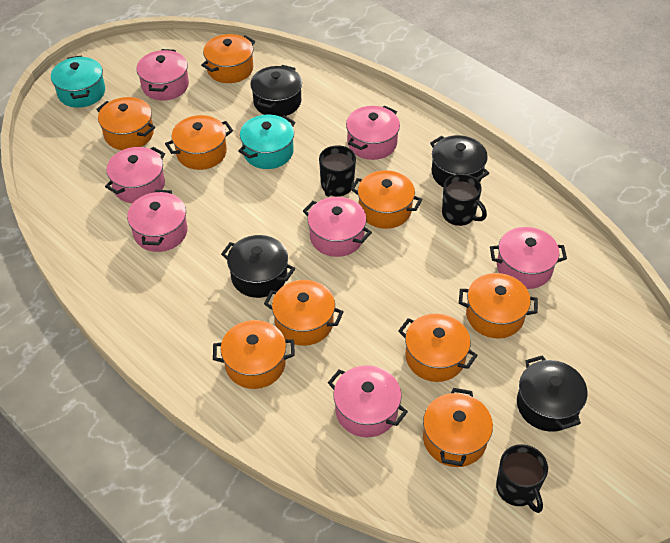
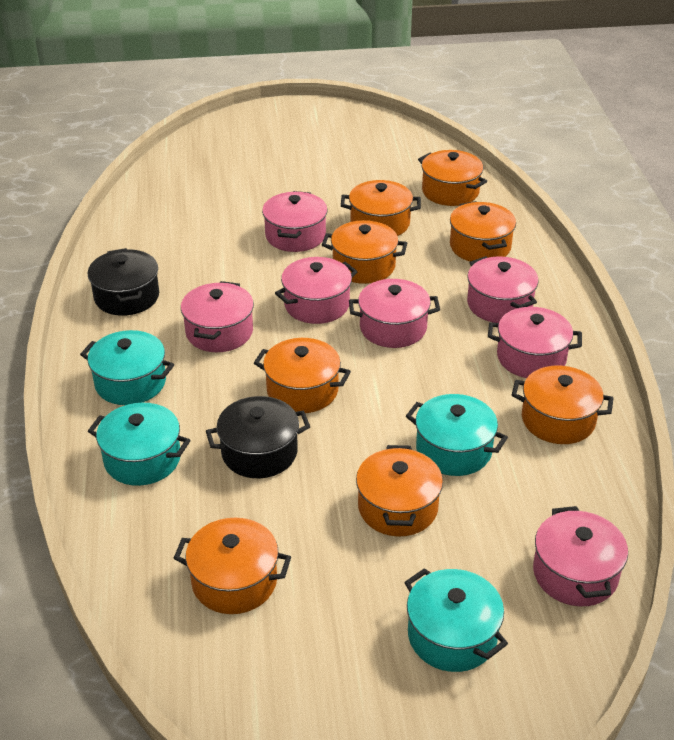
black mug: 3 -> 0
black pot: 4 -> 2
orange pot: 9 -> 8
turquoise pot: 2 -> 4

